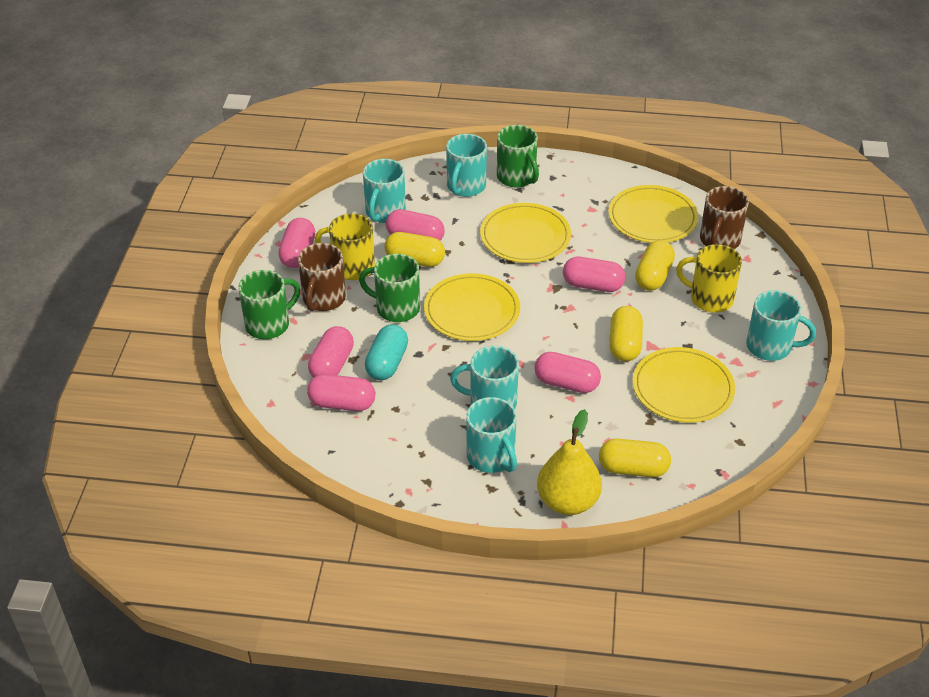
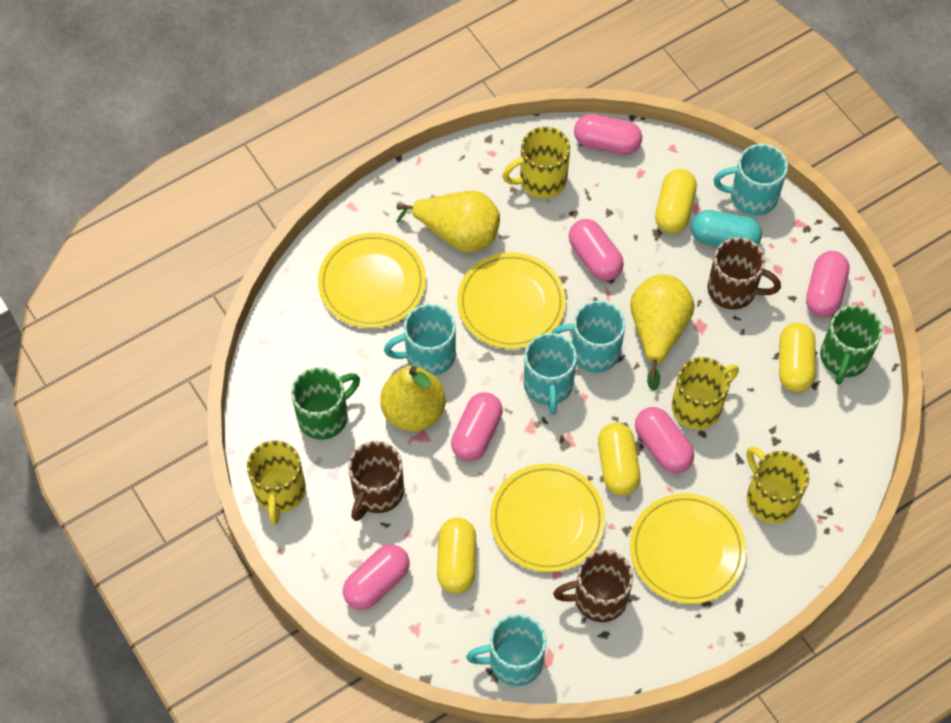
brown mug: 2 -> 3
green mug: 3 -> 2
yellow mug: 2 -> 4
yellow pear: 1 -> 3

